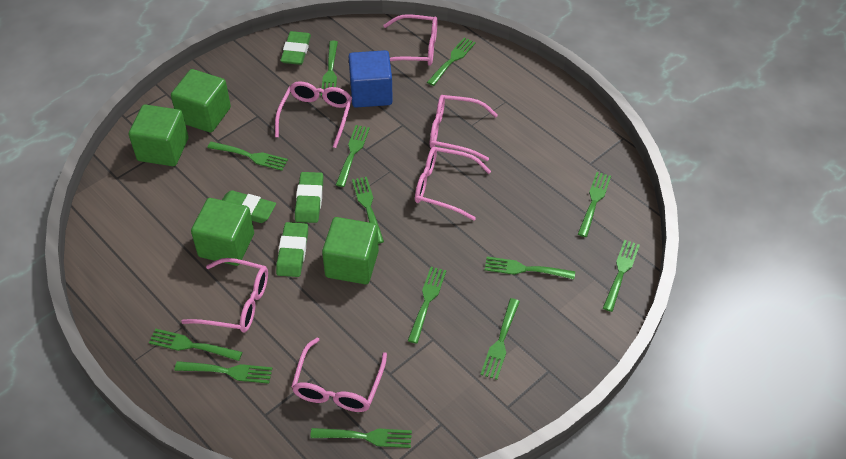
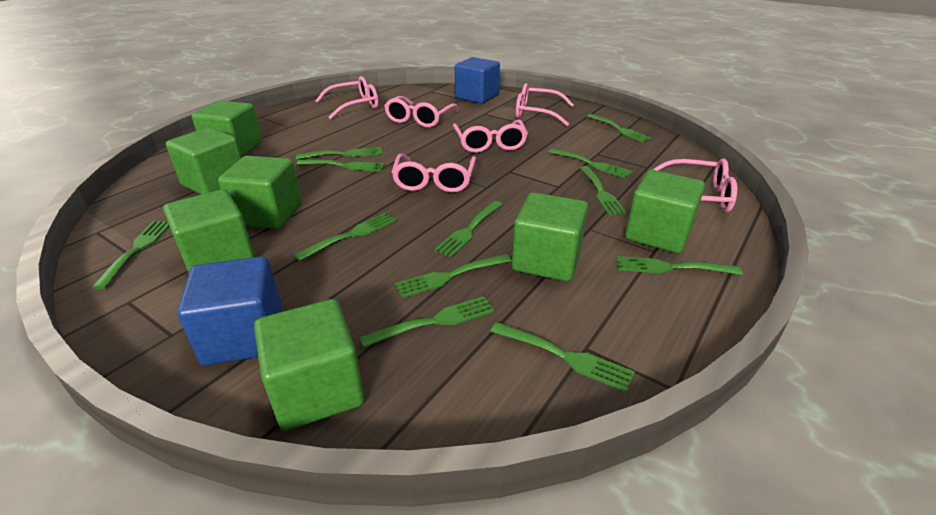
blue cube: 1 -> 2
green cube: 4 -> 7
green eraser: 4 -> 0
green fork: 13 -> 12

